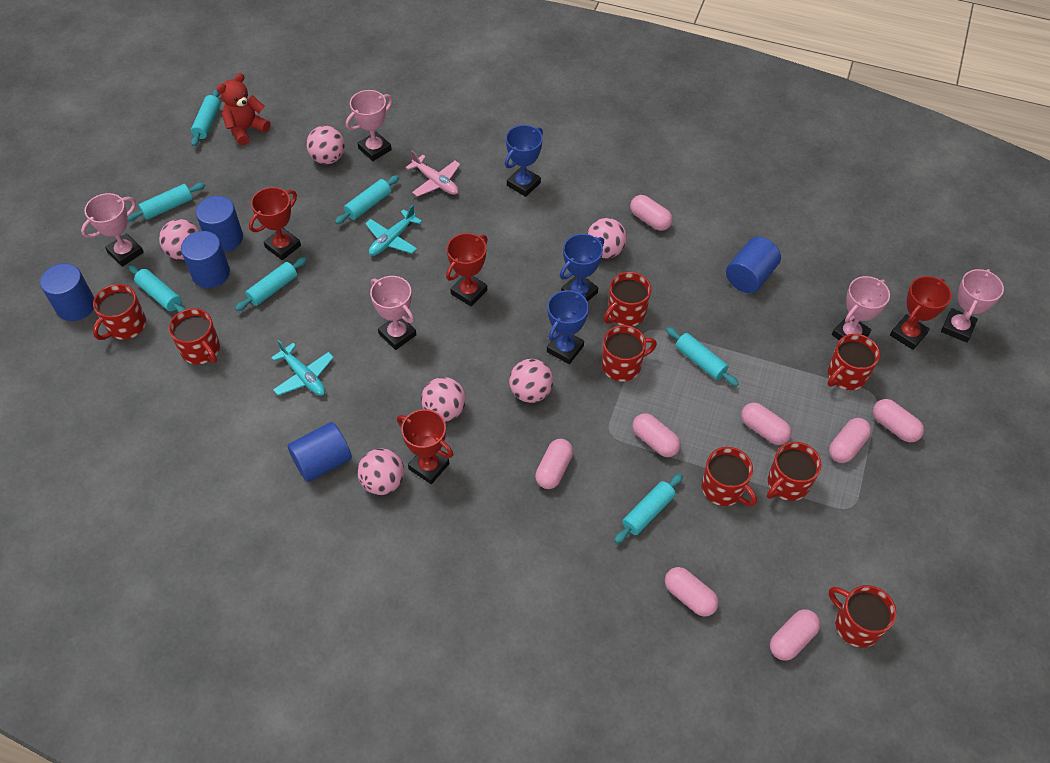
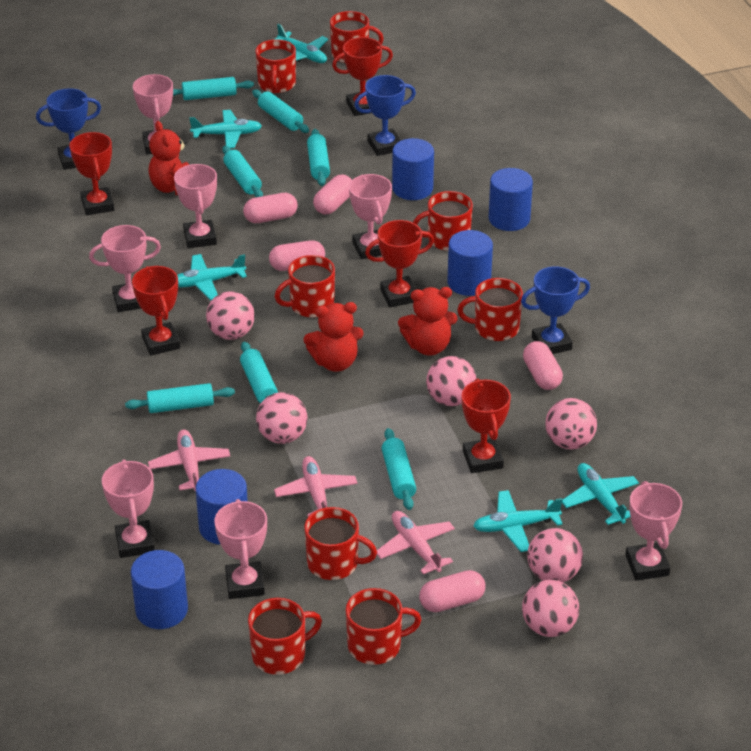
pink capsule: 8 -> 5
pink plane: 1 -> 3
pink trophy: 5 -> 7
red teddy bear: 1 -> 3
red trophy: 4 -> 5
turquoise plane: 2 -> 5

